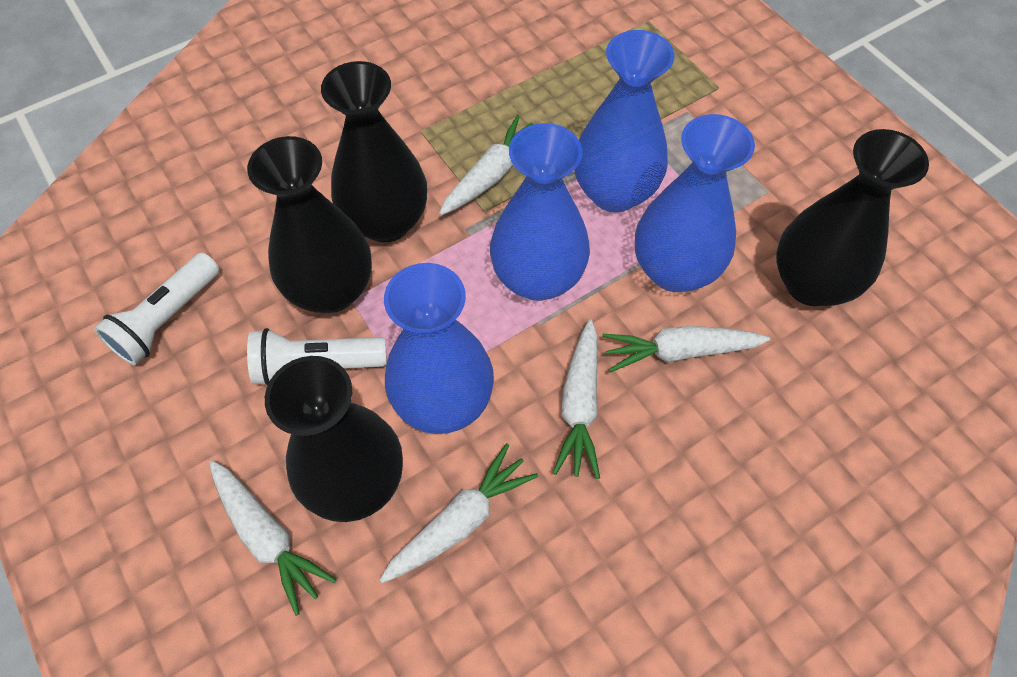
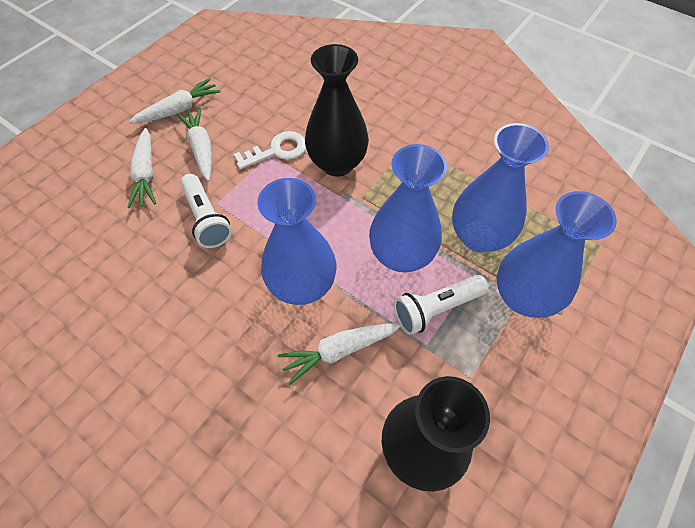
black vase: 4 -> 2
white carrot: 5 -> 4
white key: 0 -> 1

